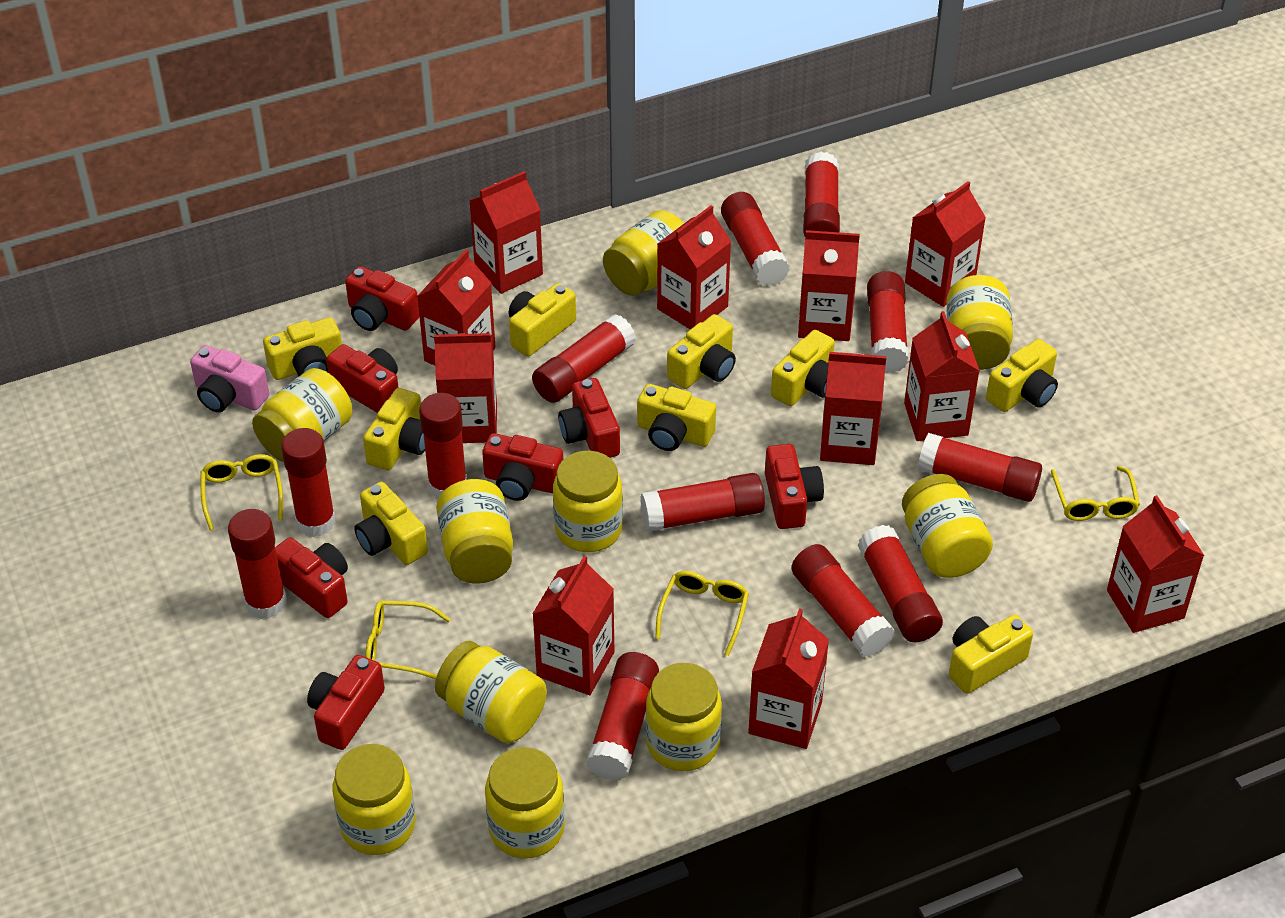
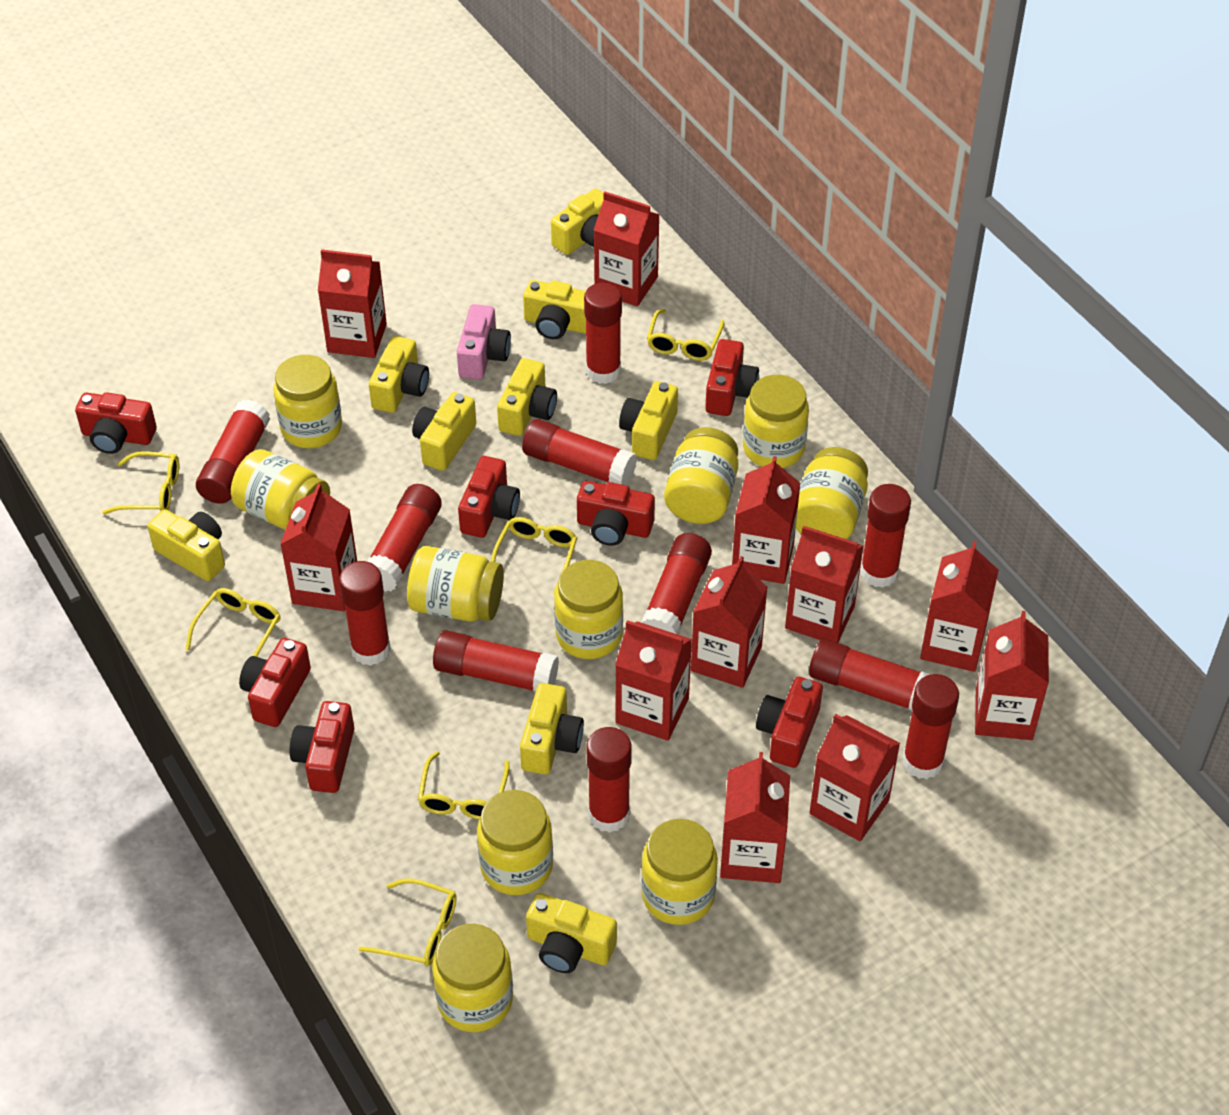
red glue stick: 12 -> 11
yellow glasses: 4 -> 6

